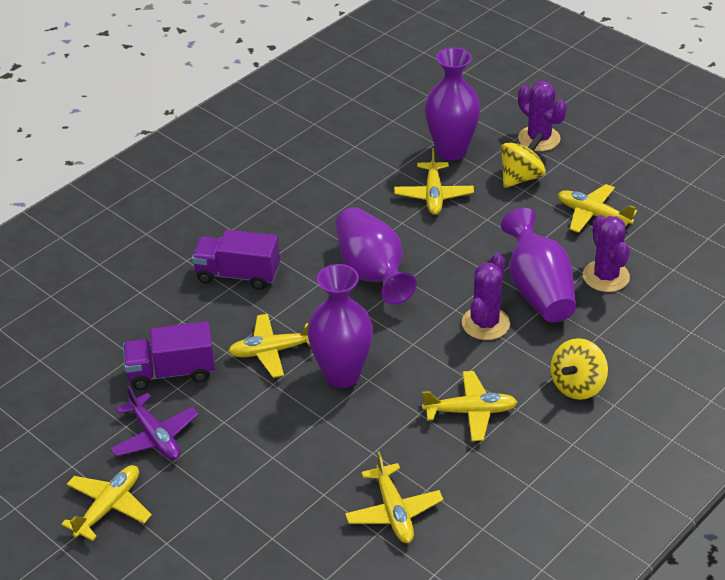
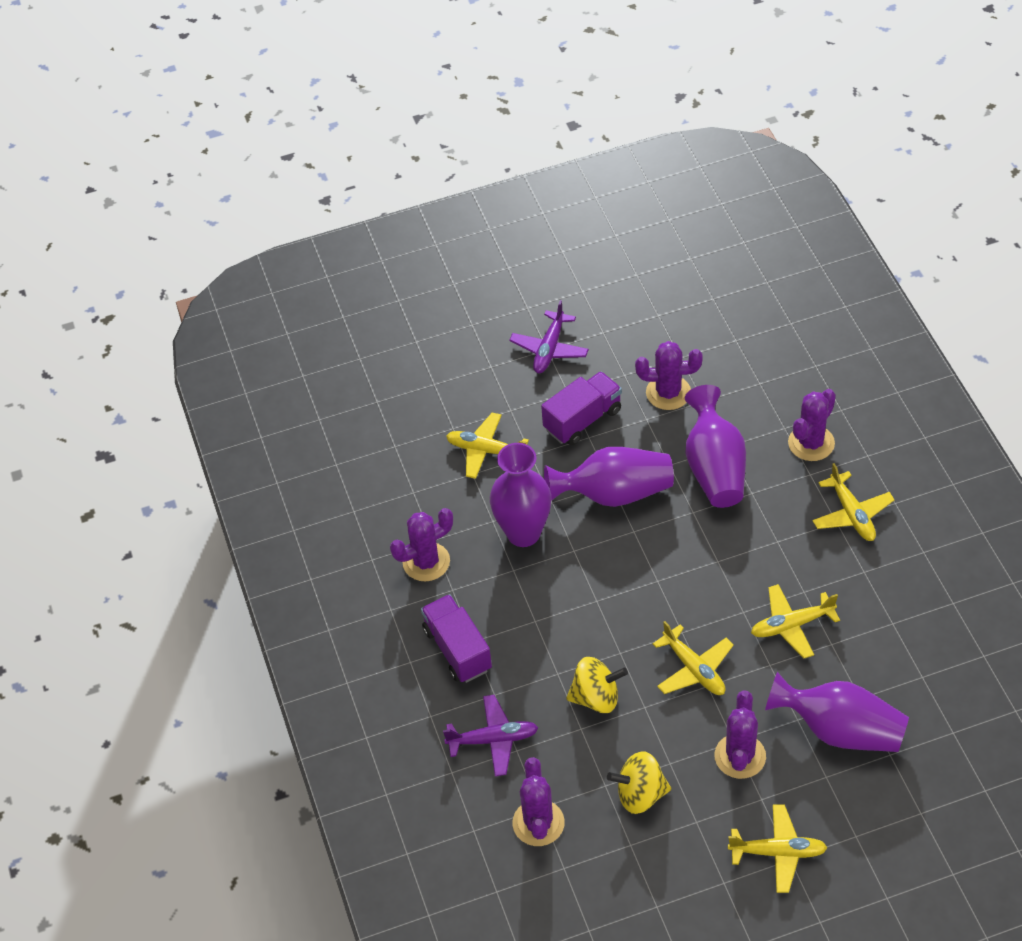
purple cactus: 3 -> 5
purple plane: 1 -> 2
yellow plane: 6 -> 5

